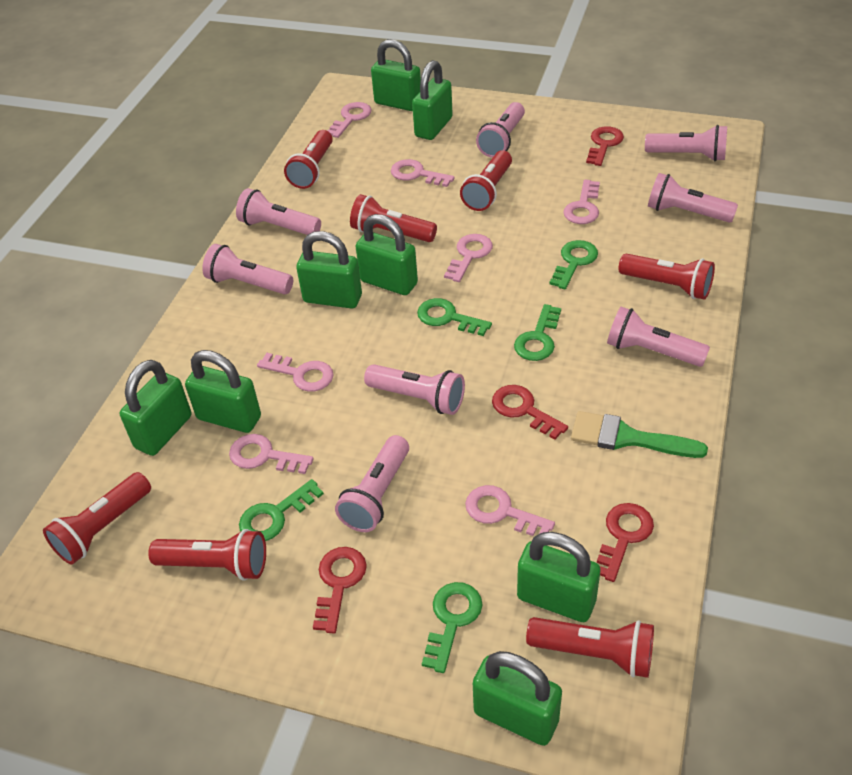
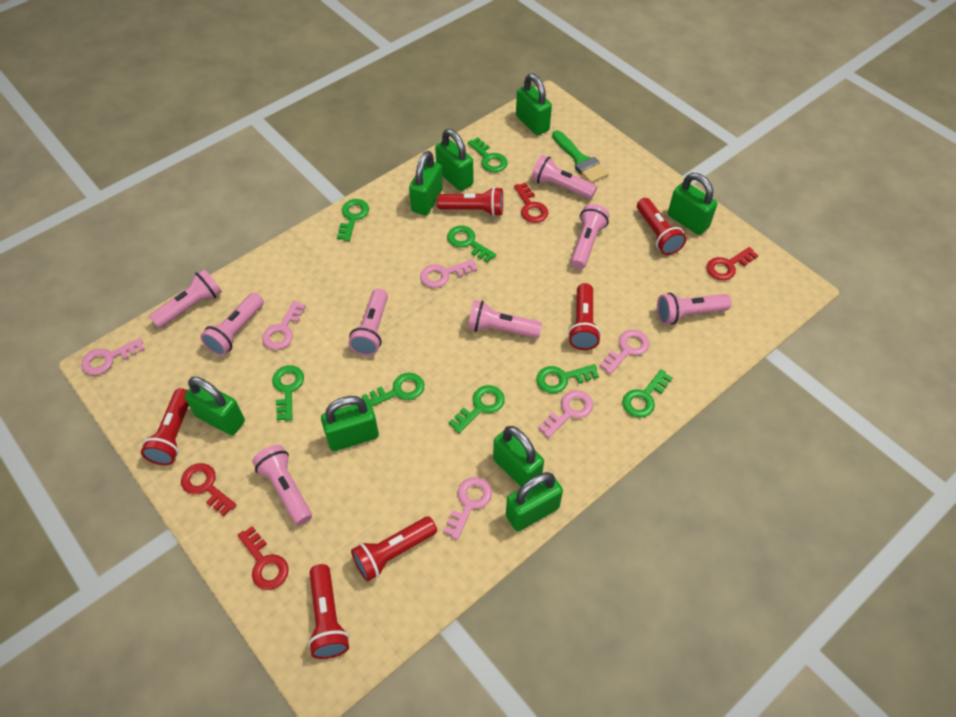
green key: 5 -> 8
pink key: 7 -> 6
red flashlight: 7 -> 6

